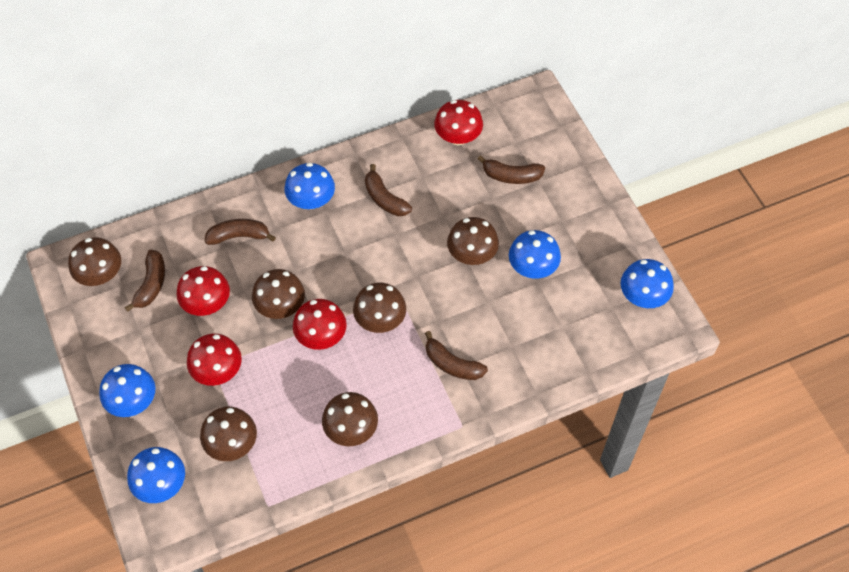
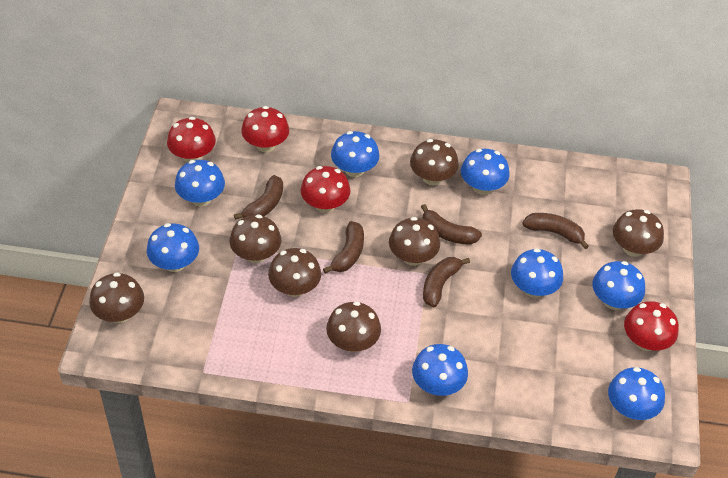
blue mushroom: 5 -> 8
brown mushroom: 6 -> 7

